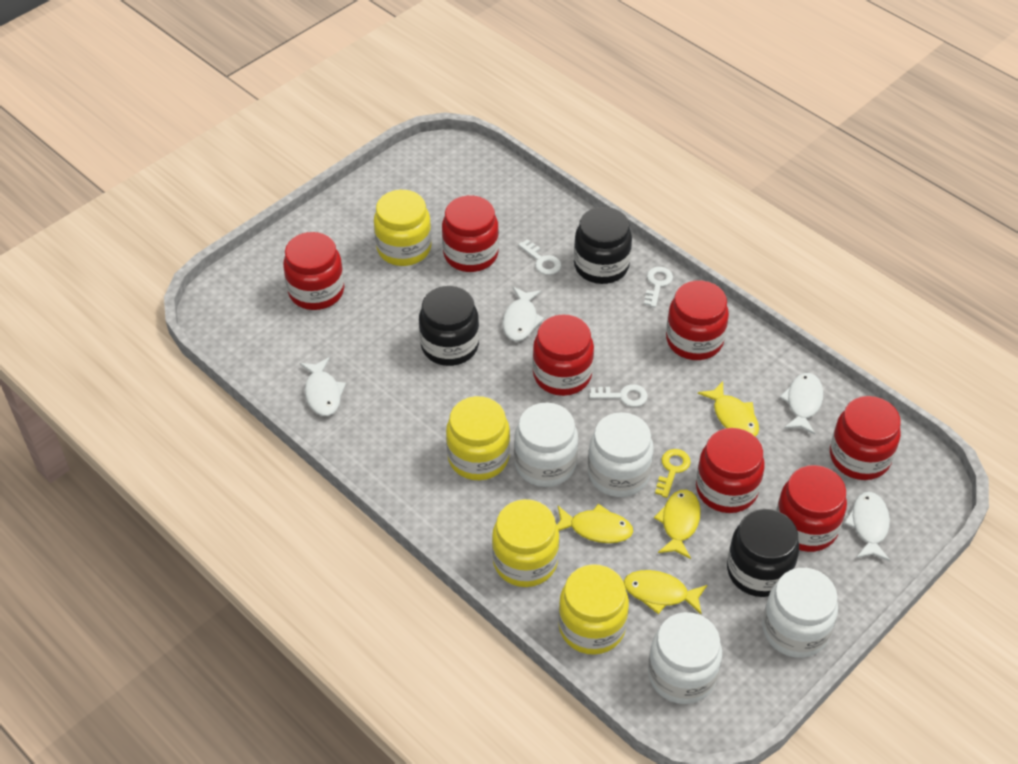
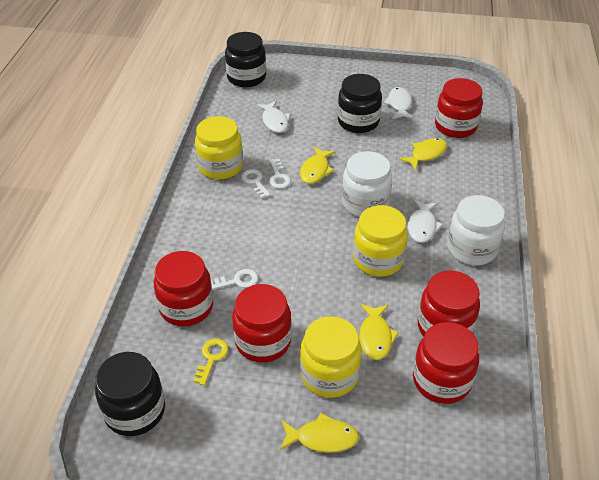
red jar: 7 -> 5
white fish: 4 -> 3
white jar: 4 -> 2
yellow jar: 4 -> 3

